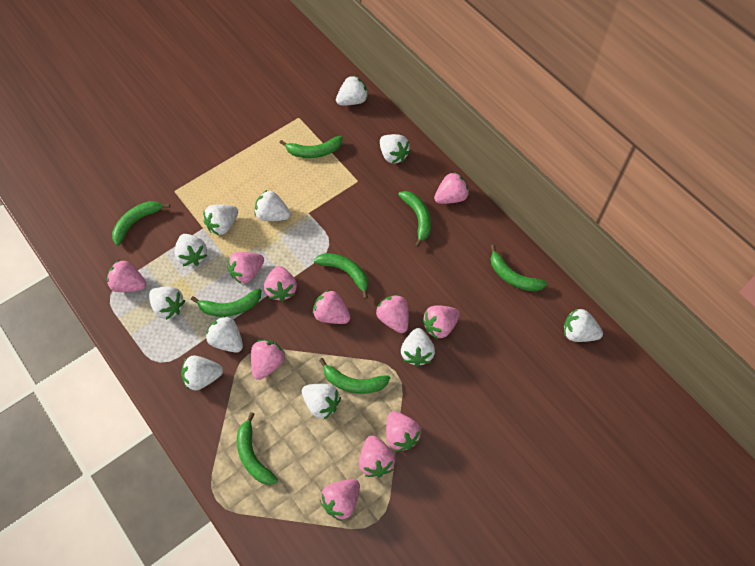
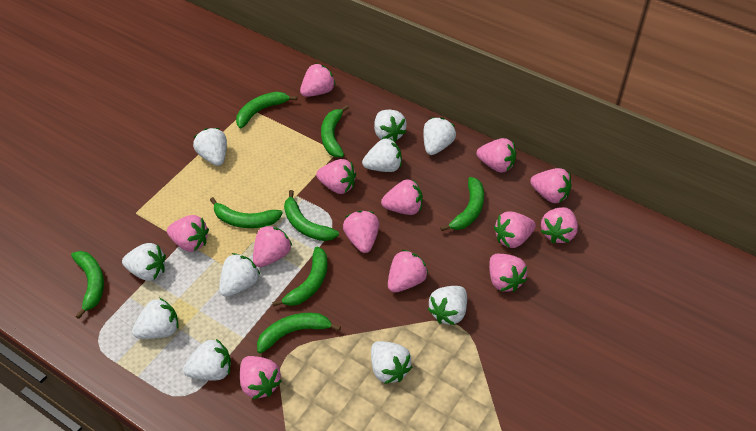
pink strawberry: 11 -> 13
white strawberry: 11 -> 10

